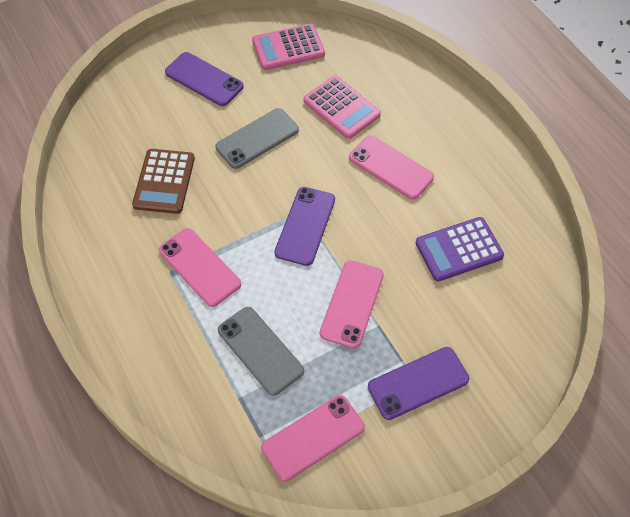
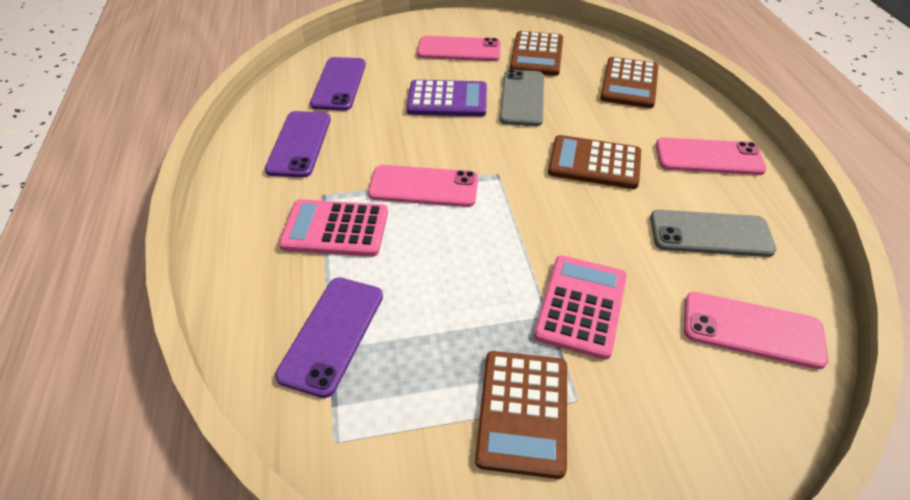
brown calculator: 1 -> 4

